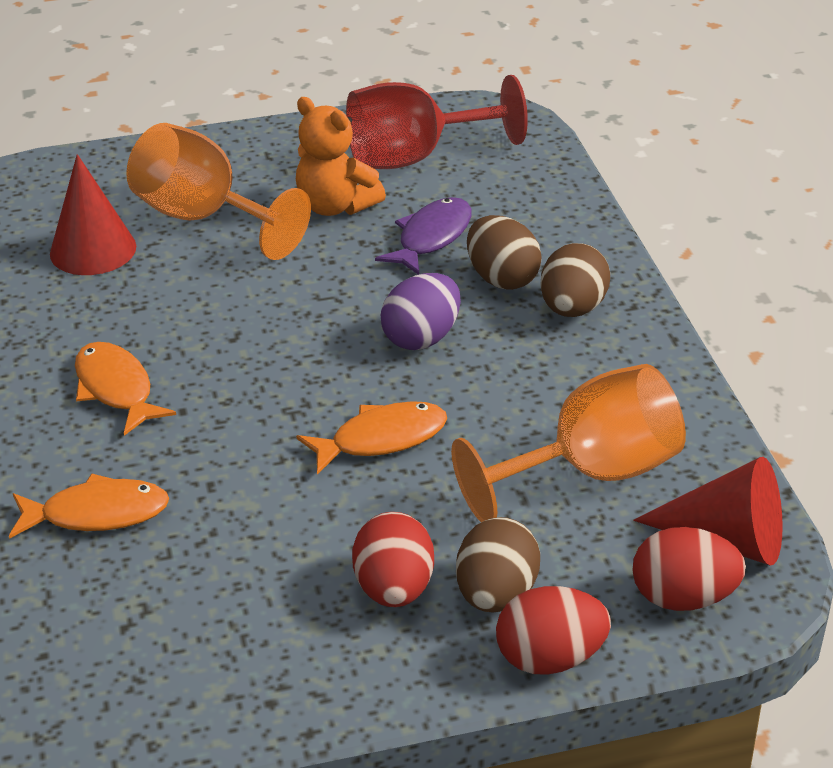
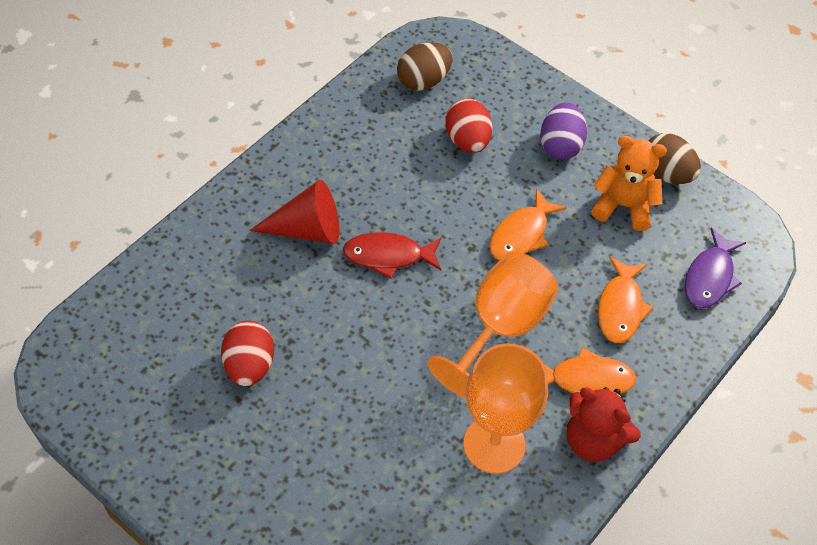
brown egg: 3 -> 2
red cone: 2 -> 1
red egg: 3 -> 2
red fish: 0 -> 1
red goblet: 1 -> 0
red teddy bear: 0 -> 1

